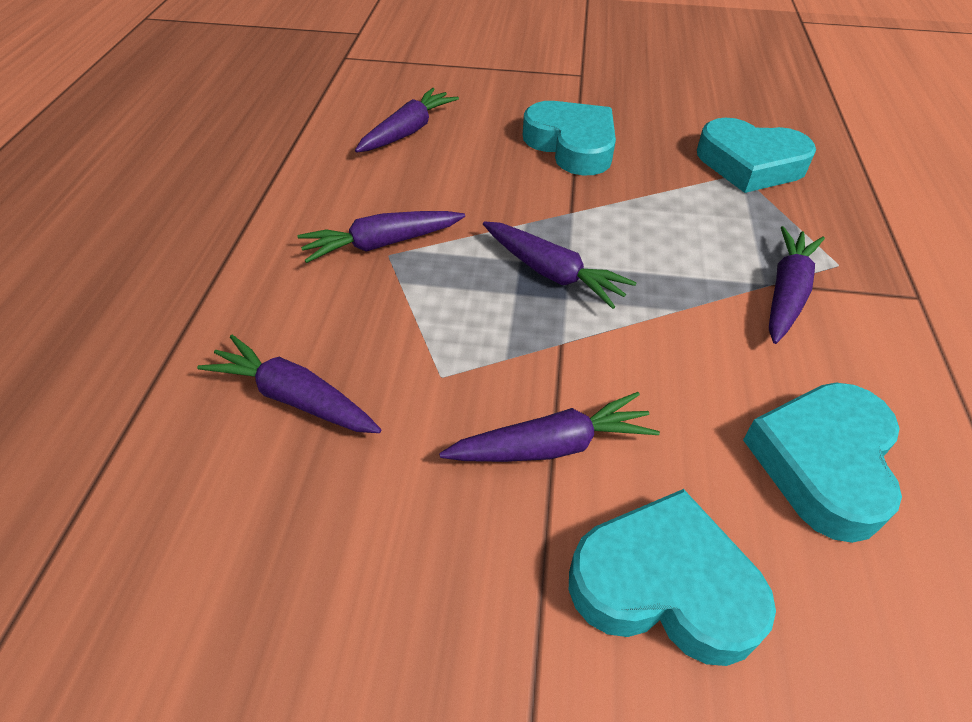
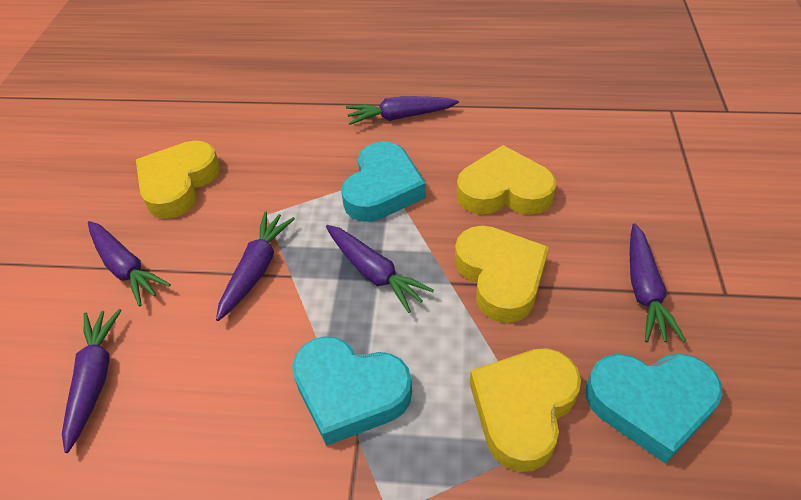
turquoise heart: 4 -> 3
yellow heart: 0 -> 4

